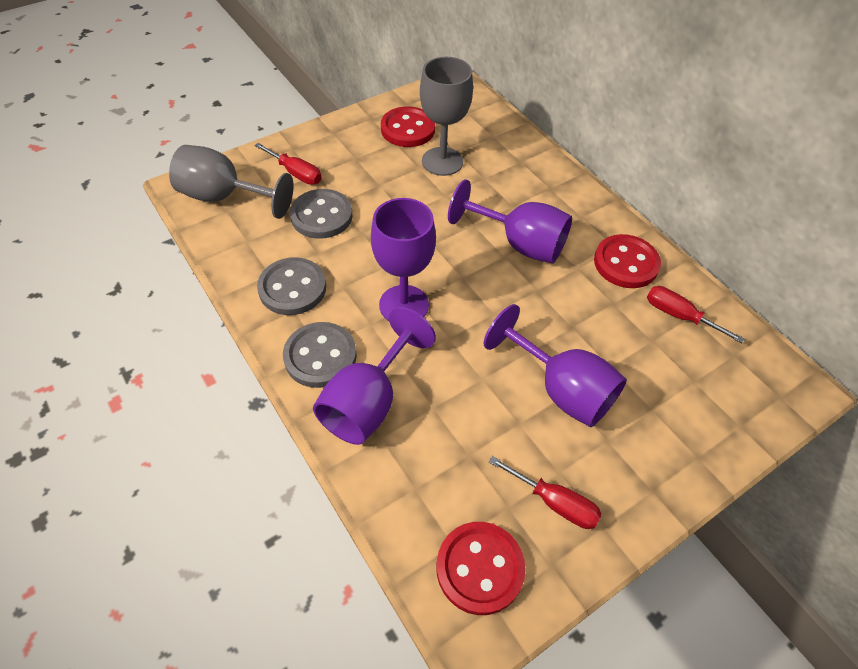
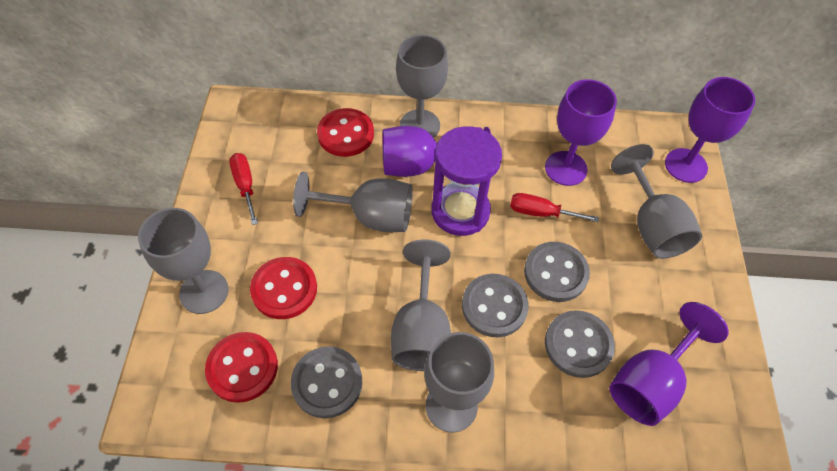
grey button: 3 -> 4
grey goblet: 2 -> 6
purple hourglass: 0 -> 1
red screwdriver: 3 -> 2

